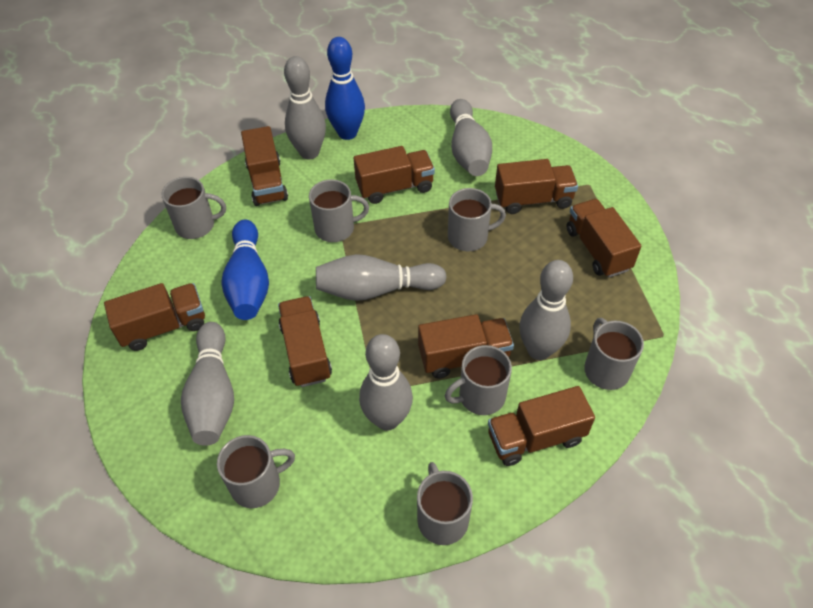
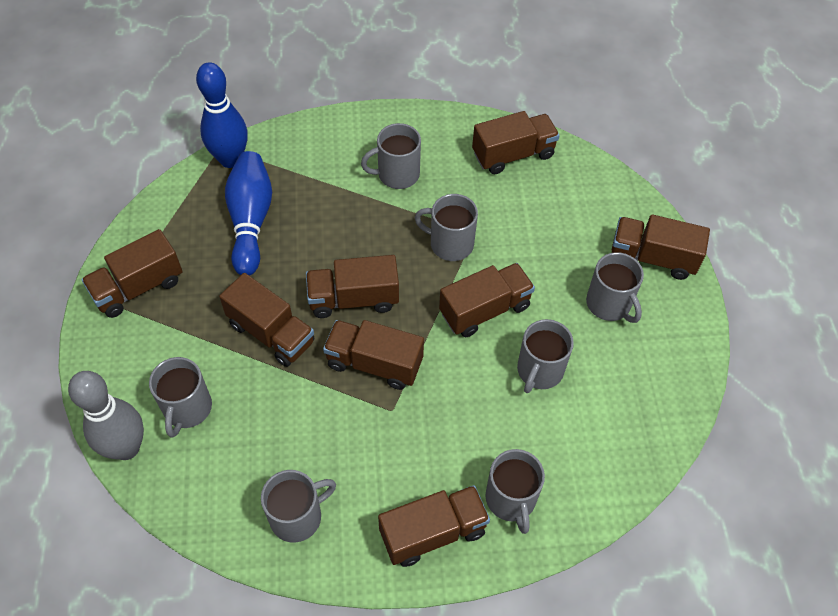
grey bowling pin: 6 -> 1

